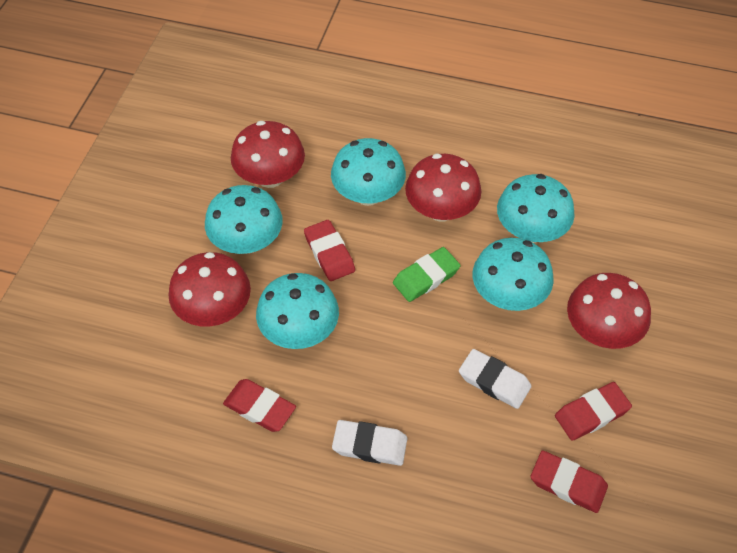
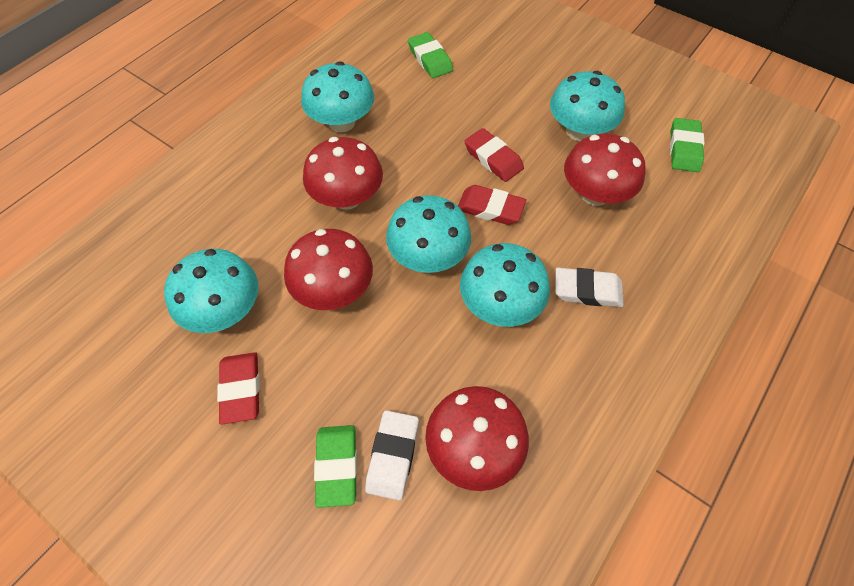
green eraser: 1 -> 3
red eraser: 4 -> 3

